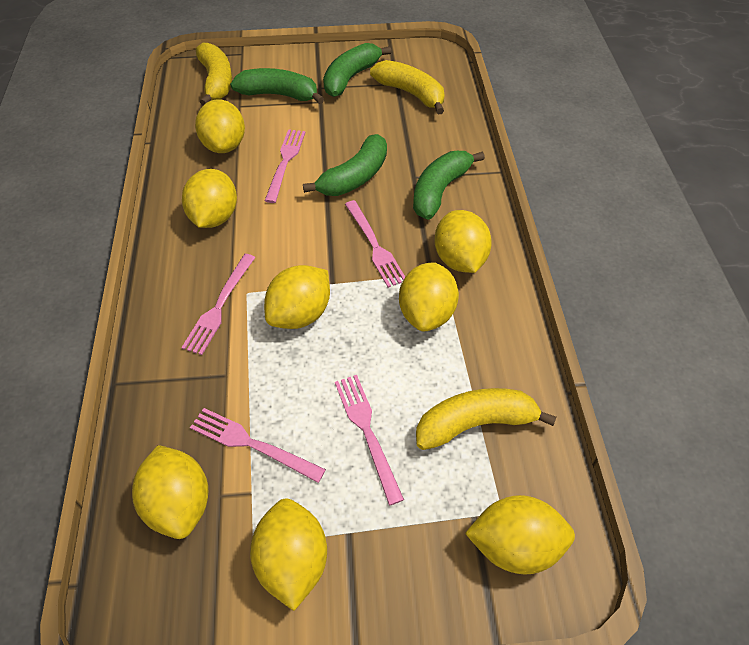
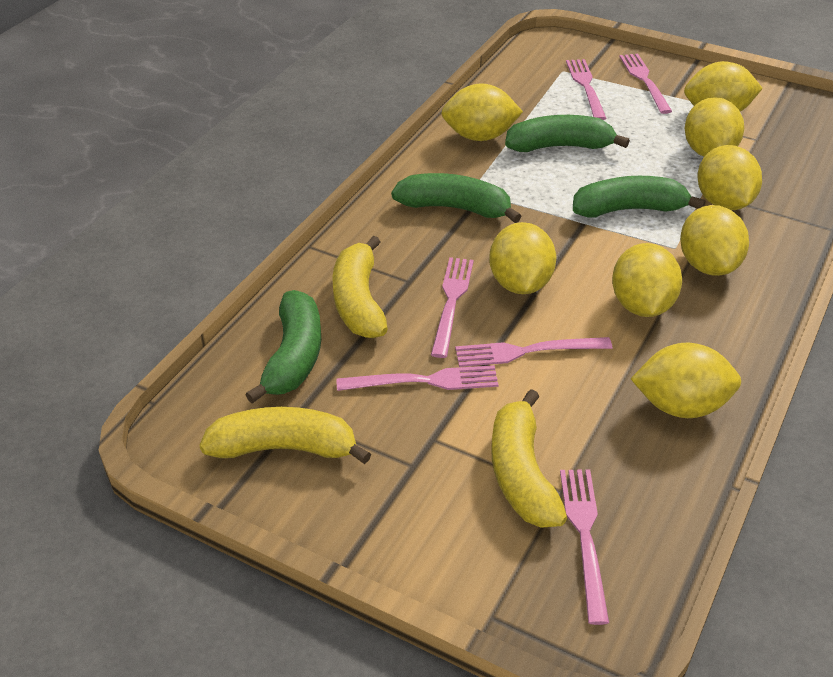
pink fork: 5 -> 6

